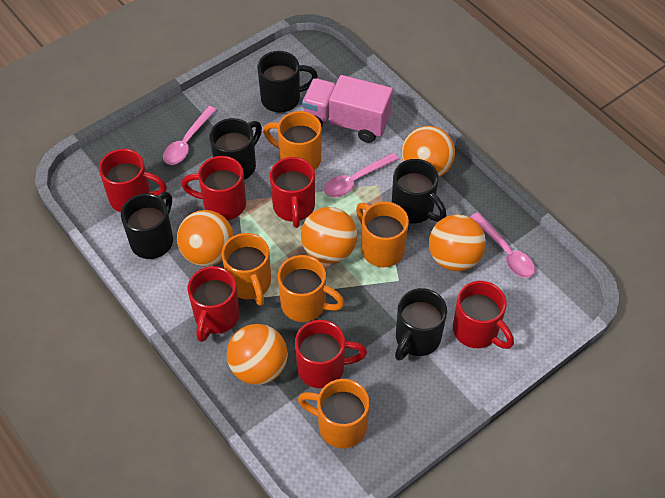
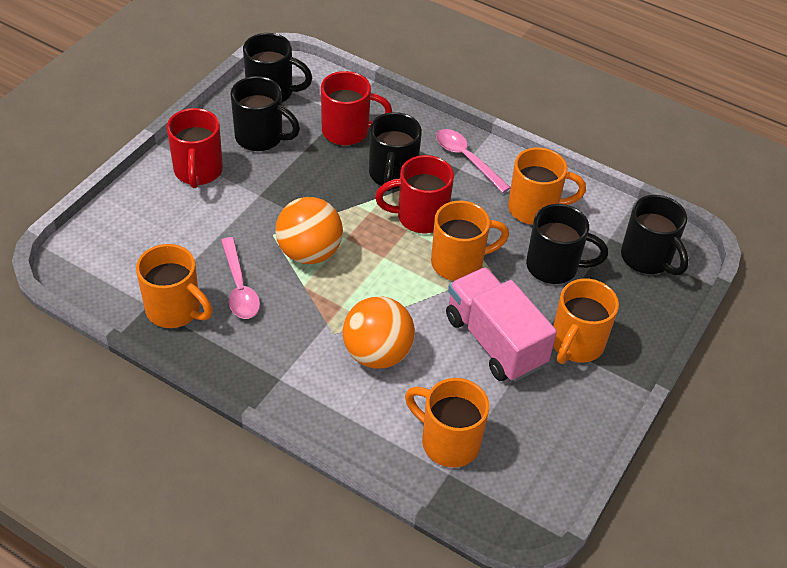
orange ball: 5 -> 2
pink spoon: 3 -> 2
red mug: 6 -> 3

